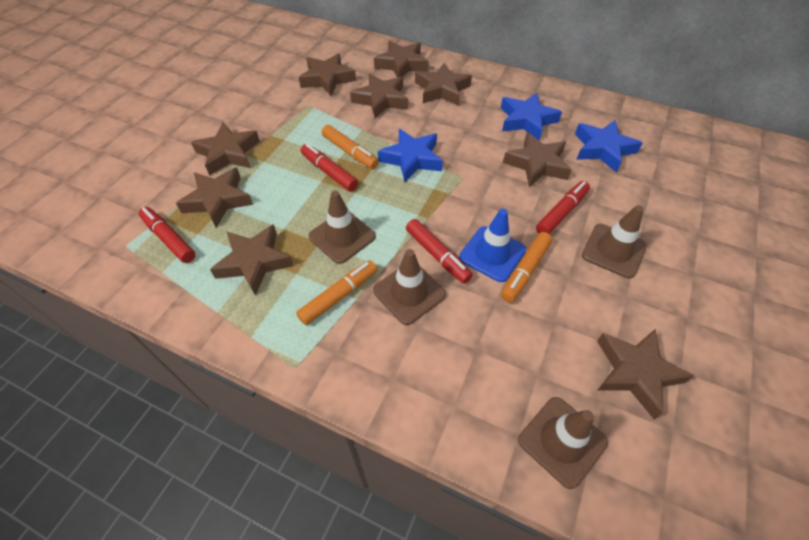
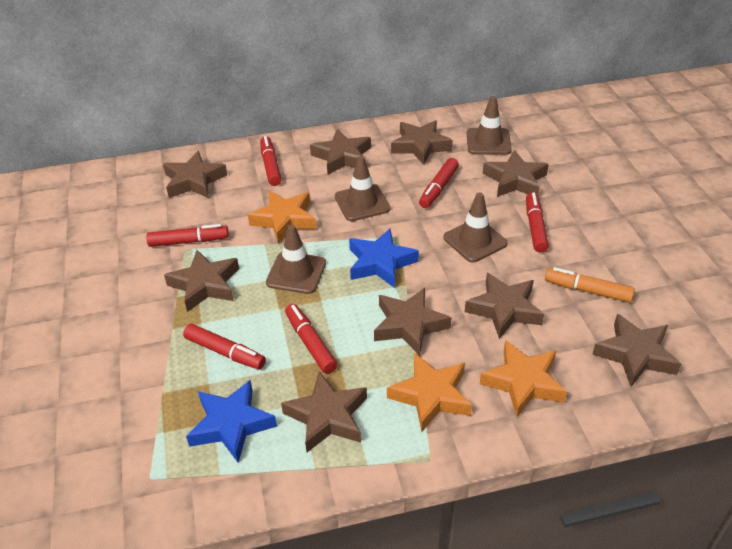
blue star: 3 -> 2
blue traffic cone: 1 -> 0
orange marker: 3 -> 1
orange star: 0 -> 3
red marker: 4 -> 6

